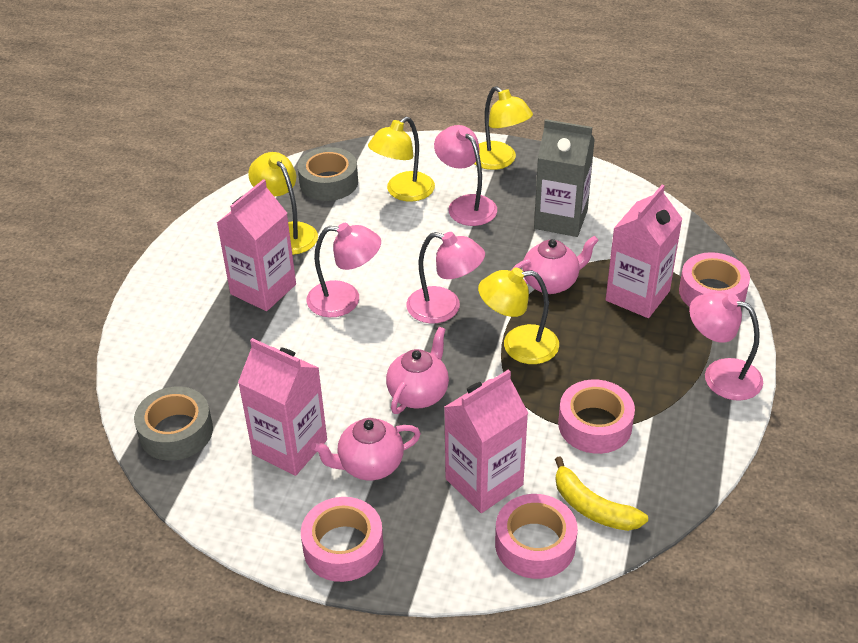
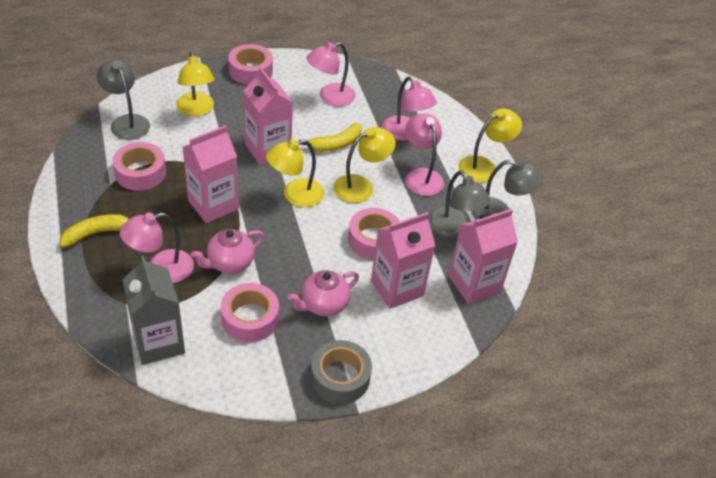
grey lamp: 0 -> 3
grey tape: 2 -> 1
pink teapot: 3 -> 2
yellow banana: 1 -> 2

